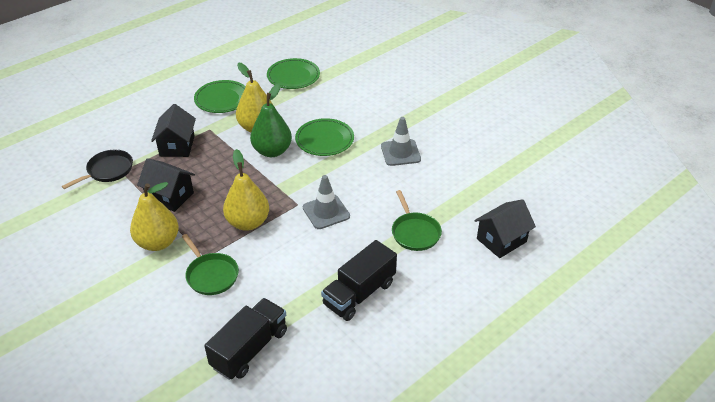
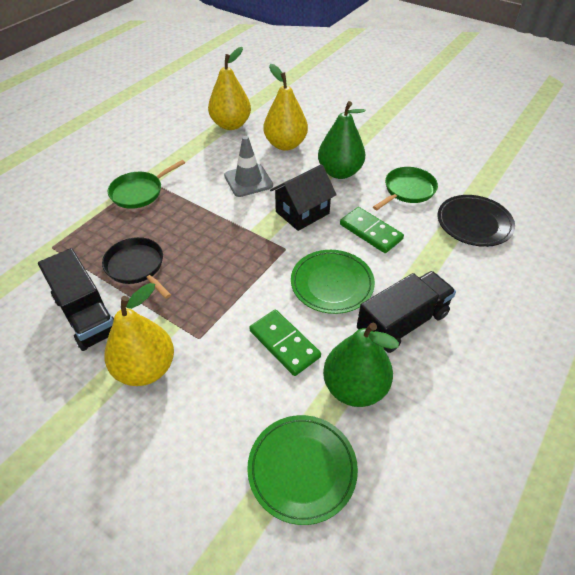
black house: 3 -> 1
black plate: 0 -> 1
green domino: 0 -> 2
green pear: 1 -> 2
green plate: 3 -> 2
grey traffic cone: 2 -> 1

